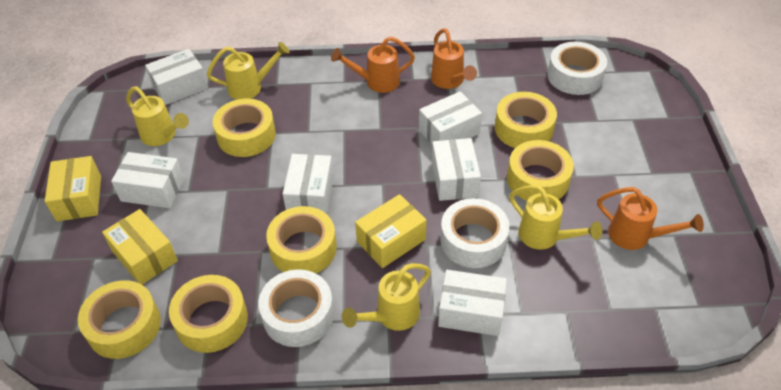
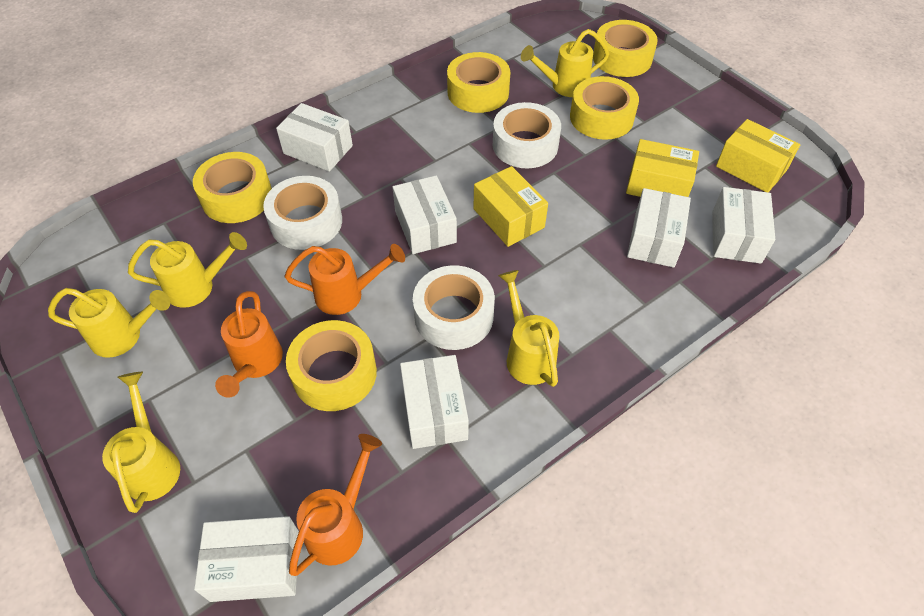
yellow tape: 6 -> 5
yellow watering can: 4 -> 5

